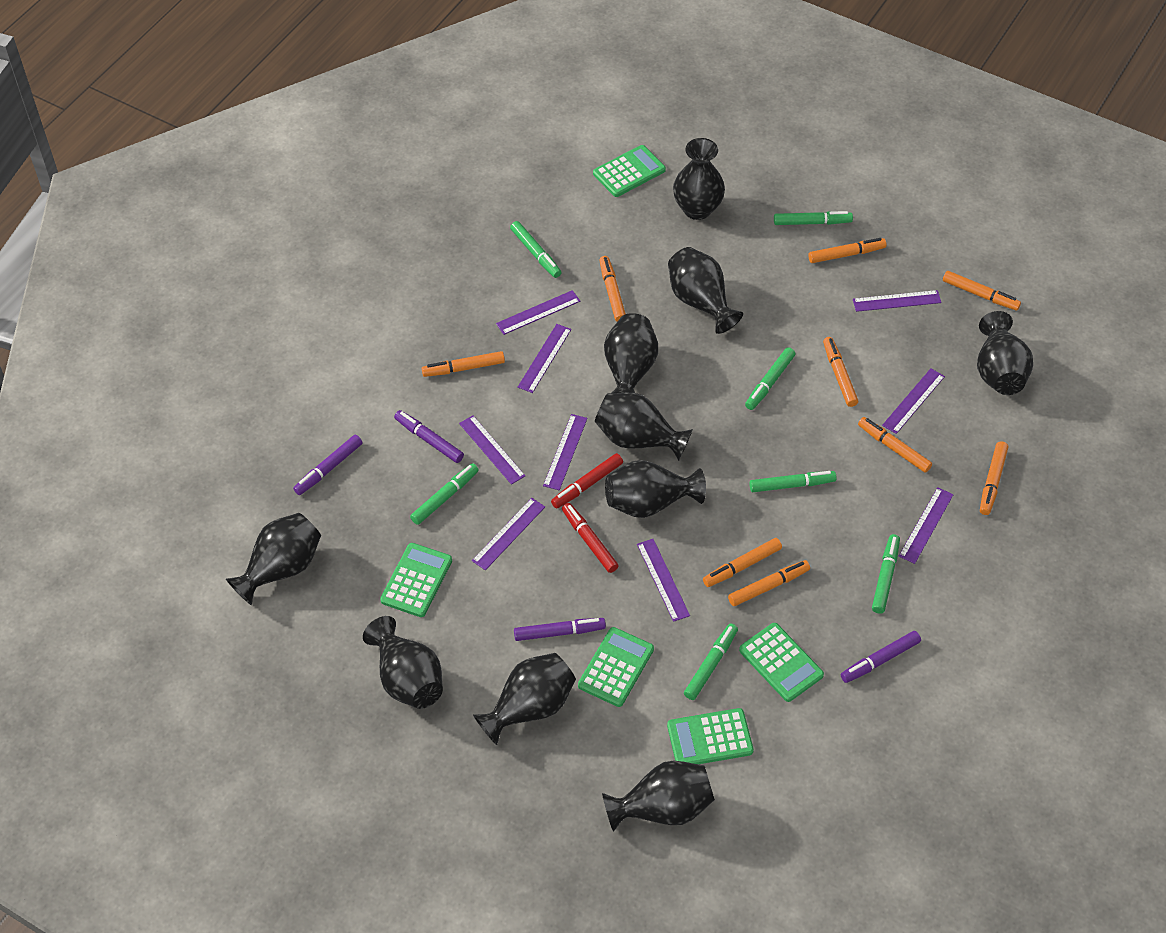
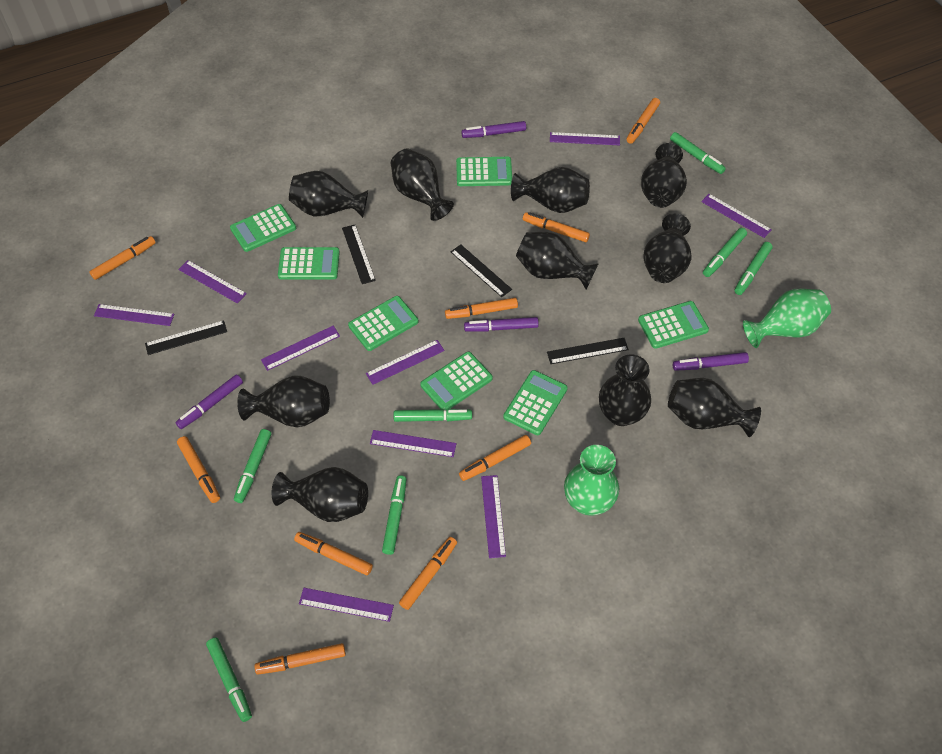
black ruler: 0 -> 4
green calculator: 5 -> 7
green vase: 0 -> 2
red marker: 2 -> 0

